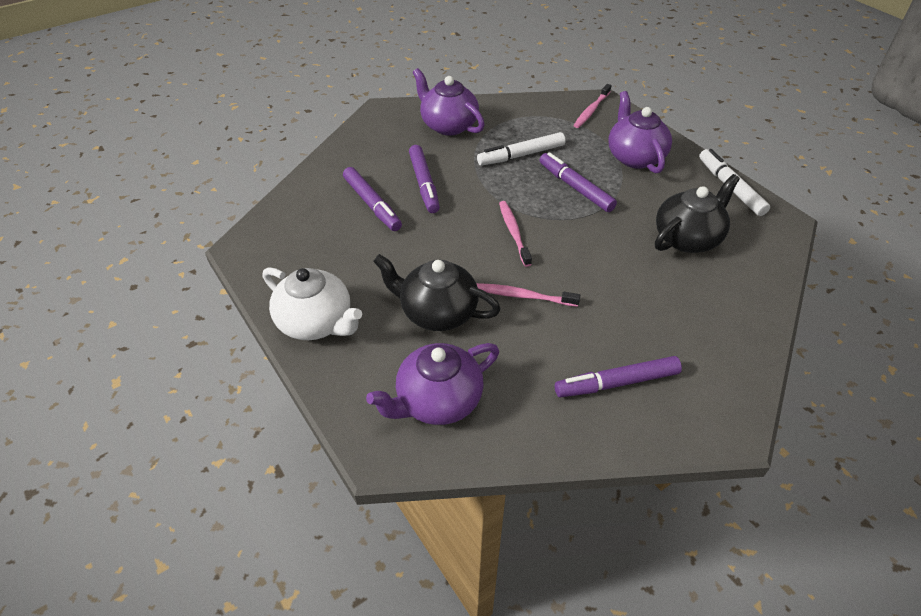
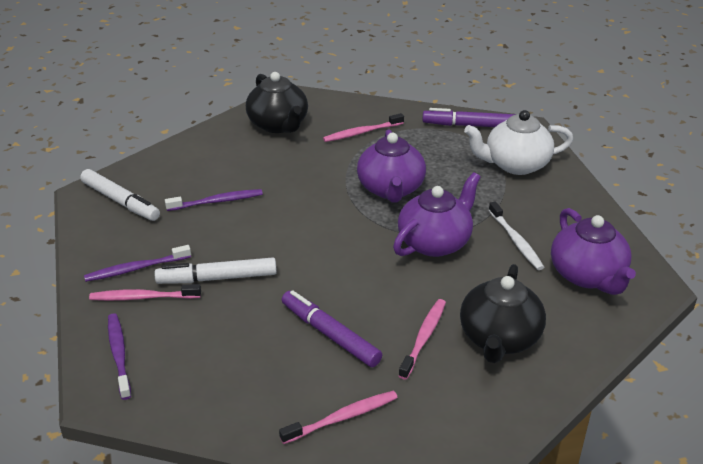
pink toothbrush: 3 -> 4
purple marker: 4 -> 2
purple toothbrush: 0 -> 3
white toothbrush: 0 -> 1

